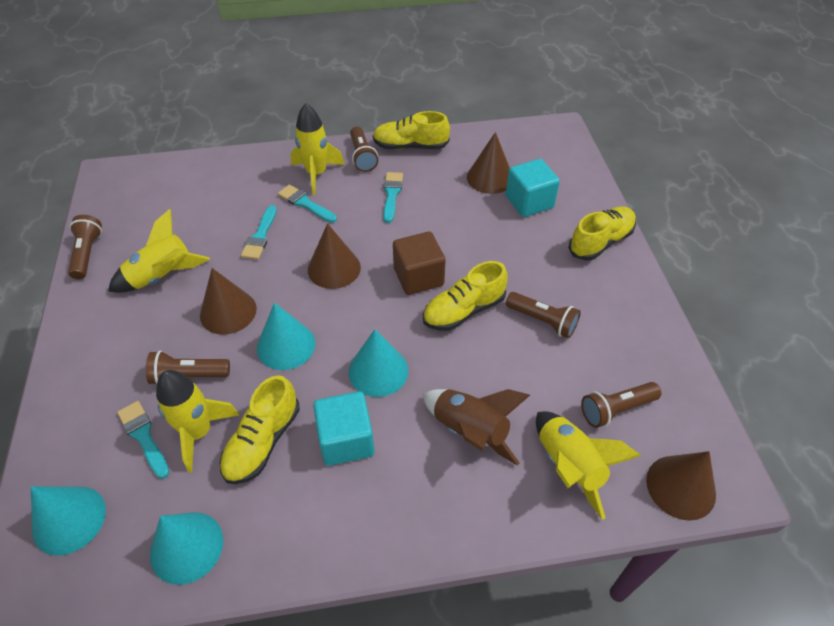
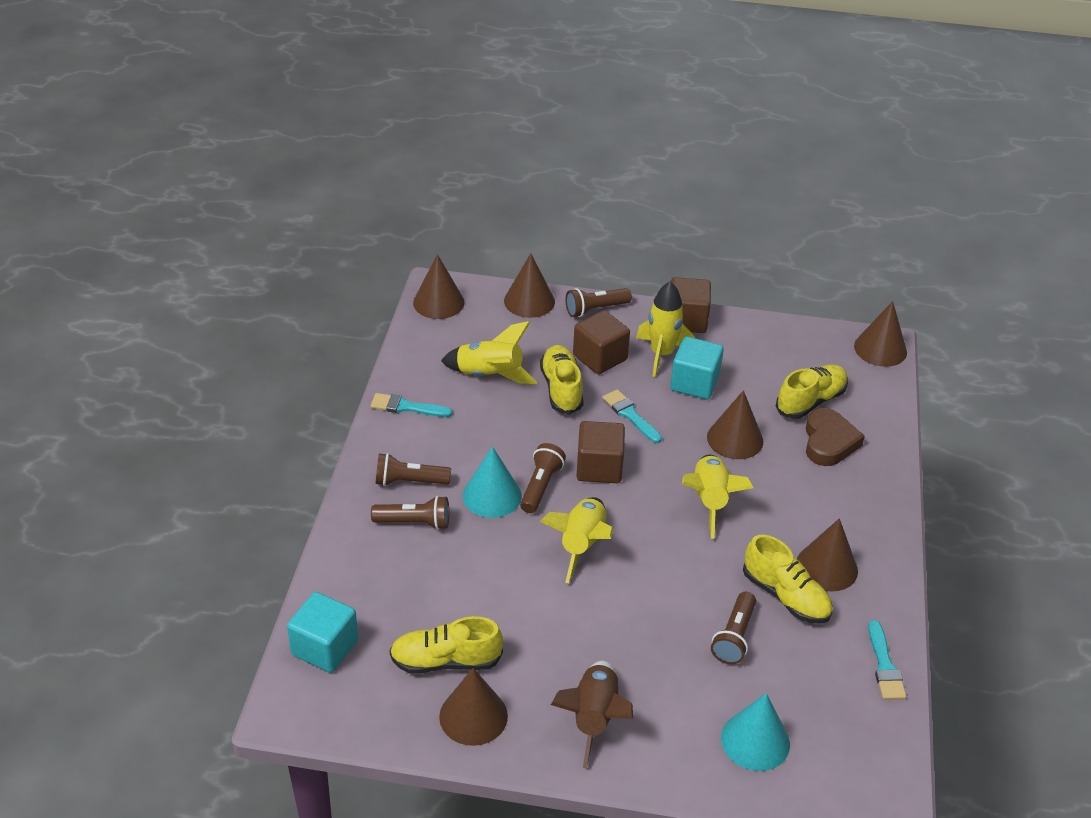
brown cone: 4 -> 6
brown cube: 1 -> 3
brown heart: 0 -> 1
turquoise brush: 4 -> 3
turquoise cone: 4 -> 2

